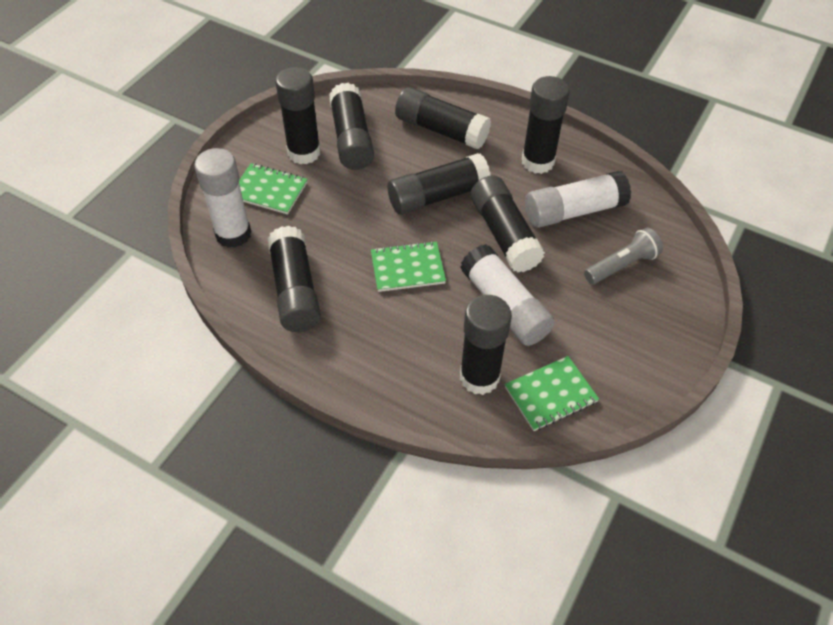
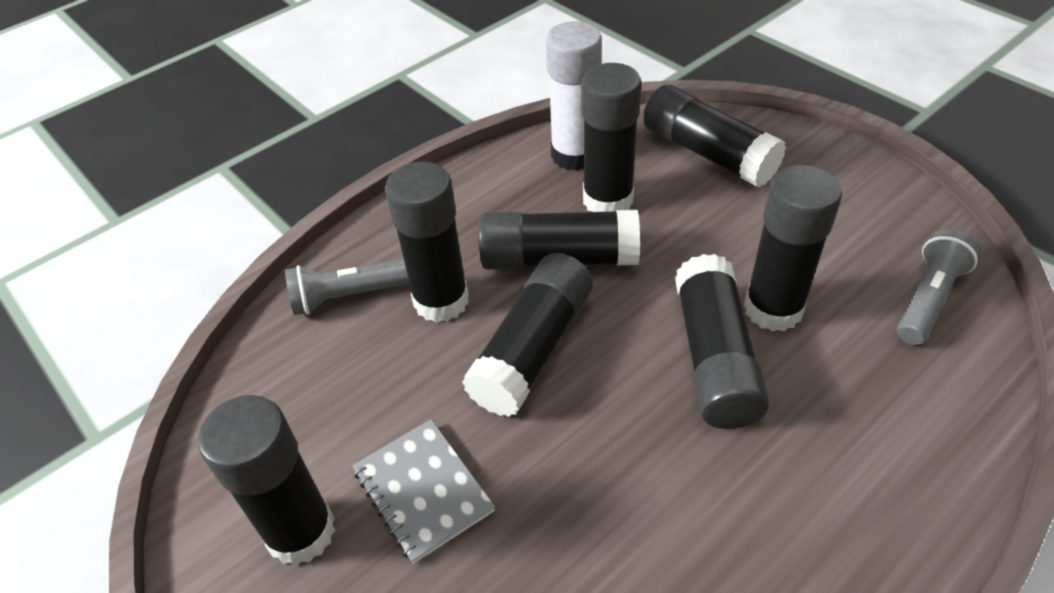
green notebook: 3 -> 0
grey flashlight: 1 -> 2
grey notebook: 0 -> 1
white glue stick: 3 -> 1

